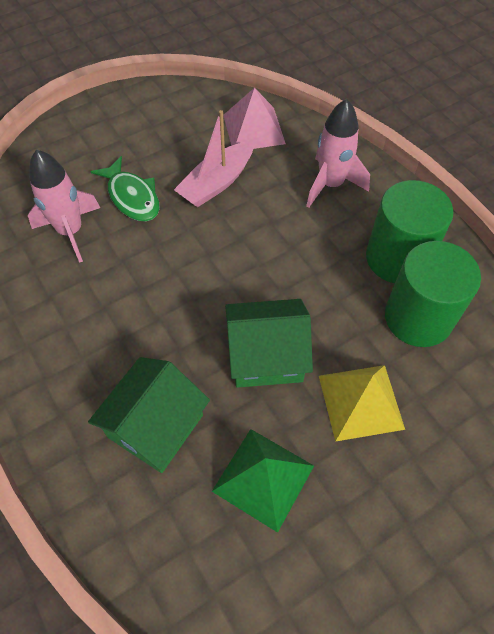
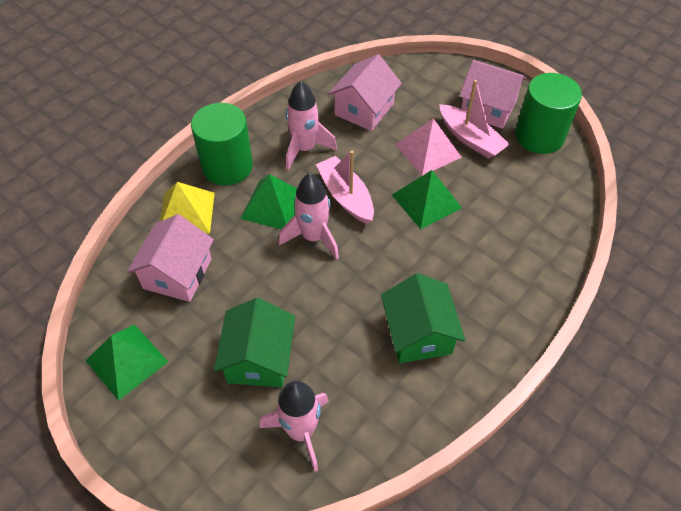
green fish: 1 -> 0
green pyramid: 1 -> 3
pink boat: 1 -> 2
pink house: 0 -> 3
pink rocket: 2 -> 3

